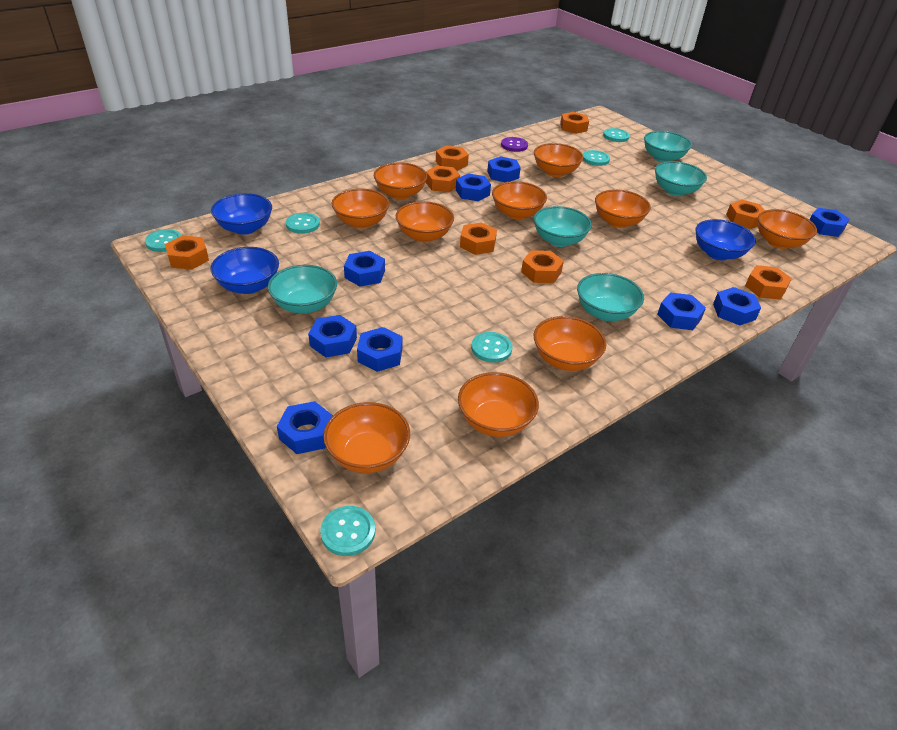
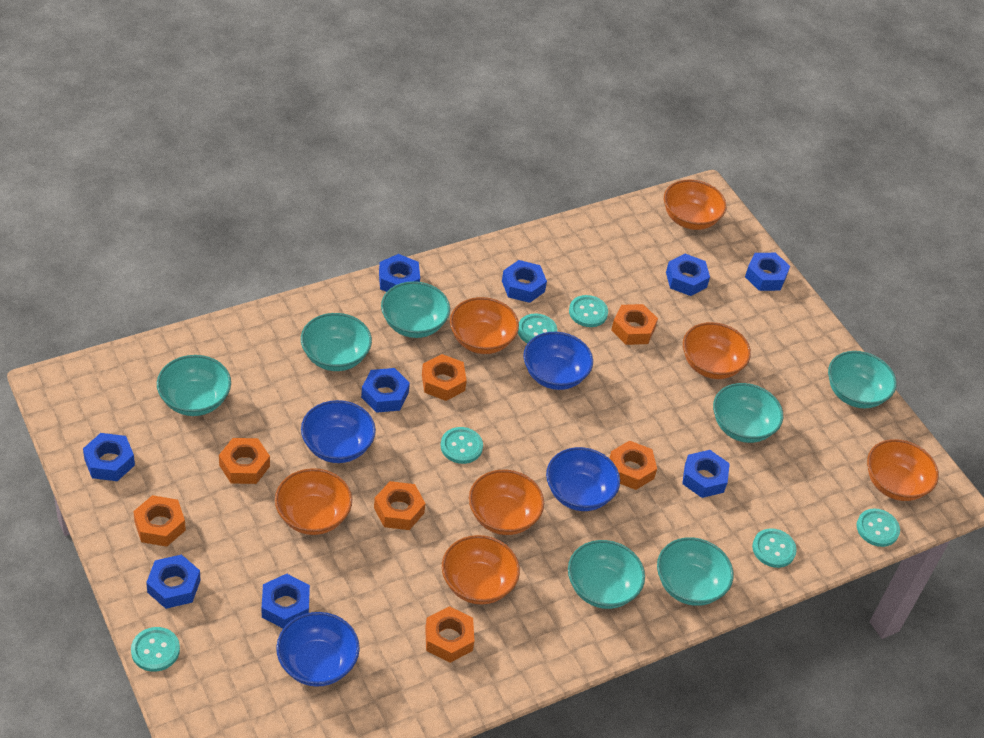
blue bowl: 3 -> 4
orange bowl: 10 -> 7
orange nut: 8 -> 7
purple button: 1 -> 0
turquoise bowl: 5 -> 7

